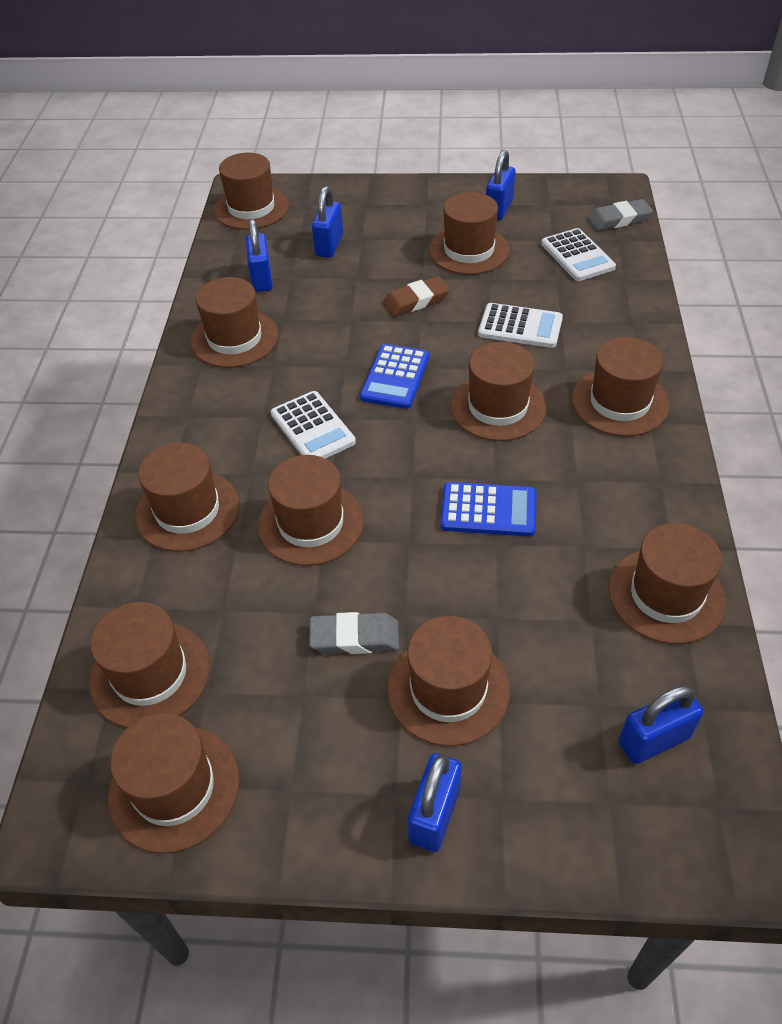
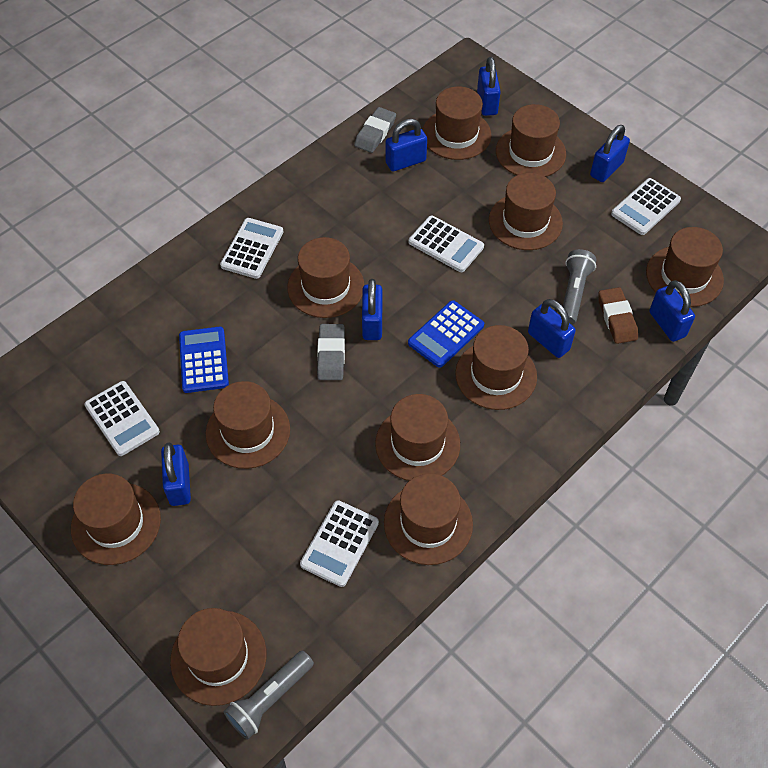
blue padlock: 5 -> 7
grey flashlight: 0 -> 2
white calculator: 3 -> 5

